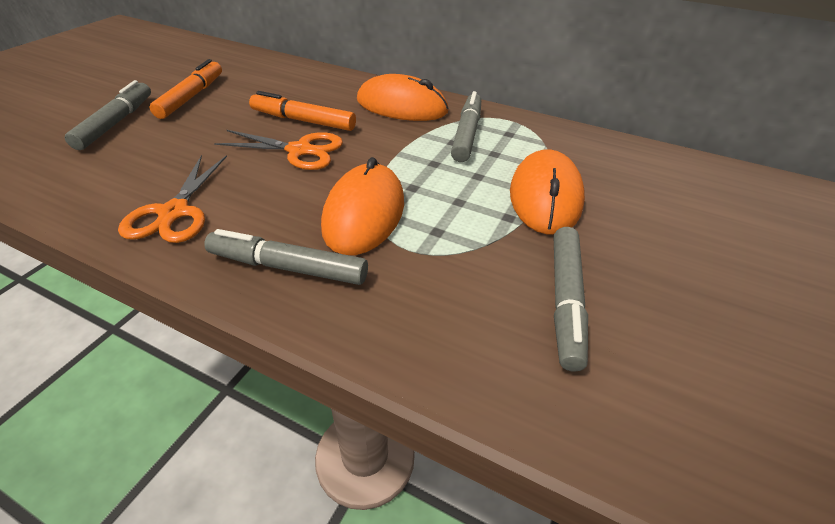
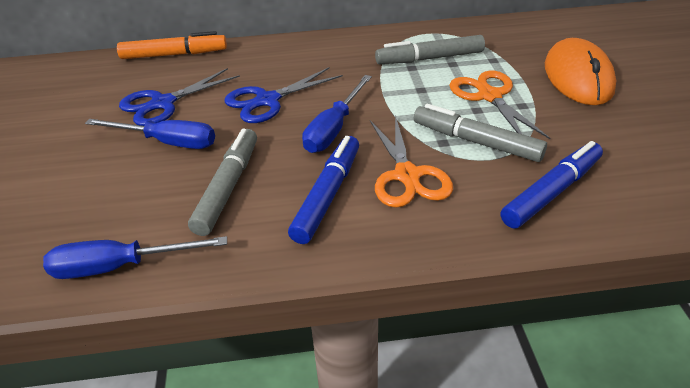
blue marker: 0 -> 2
blue scissors: 0 -> 2
blue screwdriver: 0 -> 3
grey marker: 4 -> 3
orange marker: 2 -> 1
orange mouse: 3 -> 1

